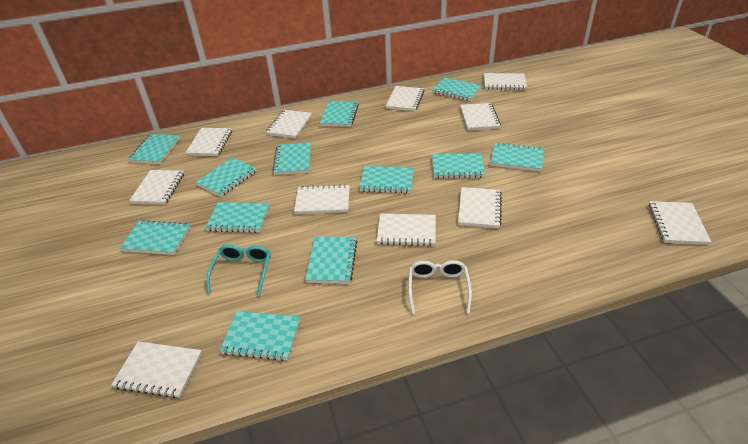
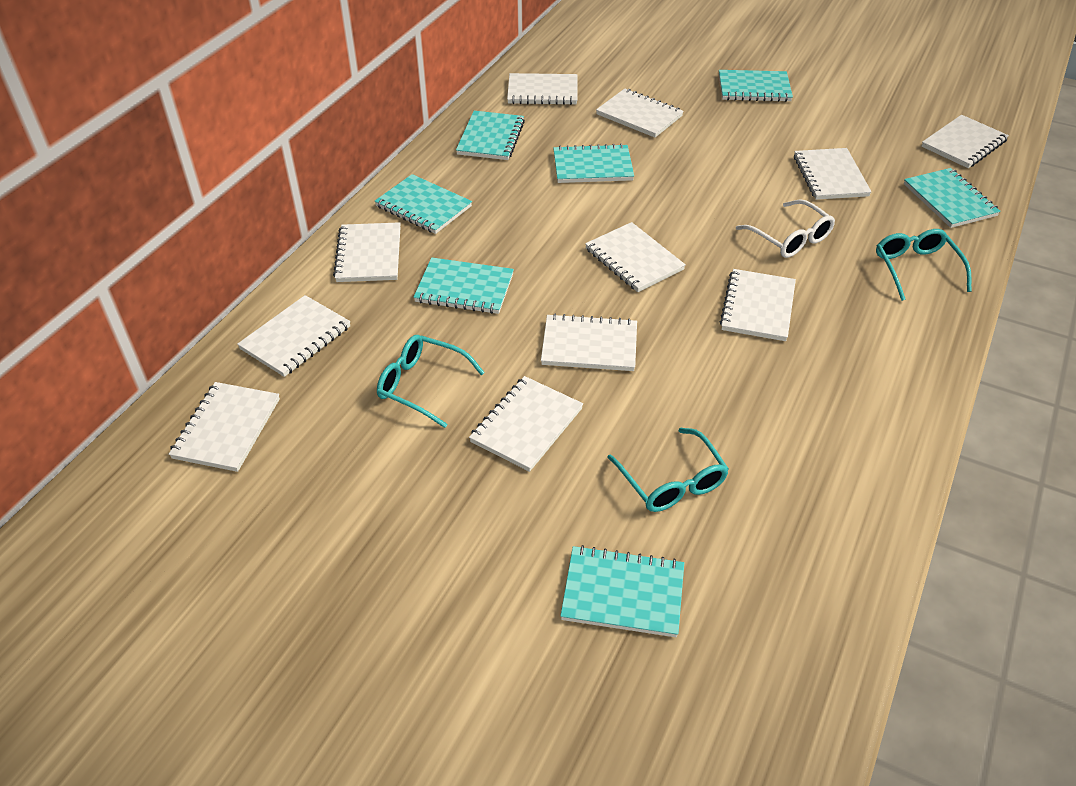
turquoise glasses: 1 -> 3
turquoise notebook: 12 -> 7

